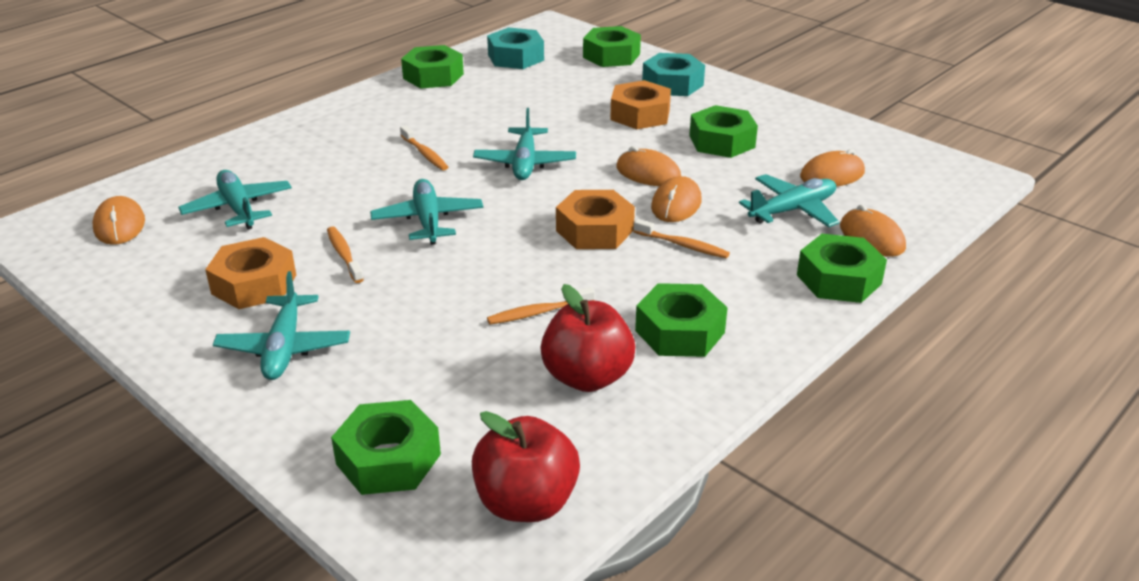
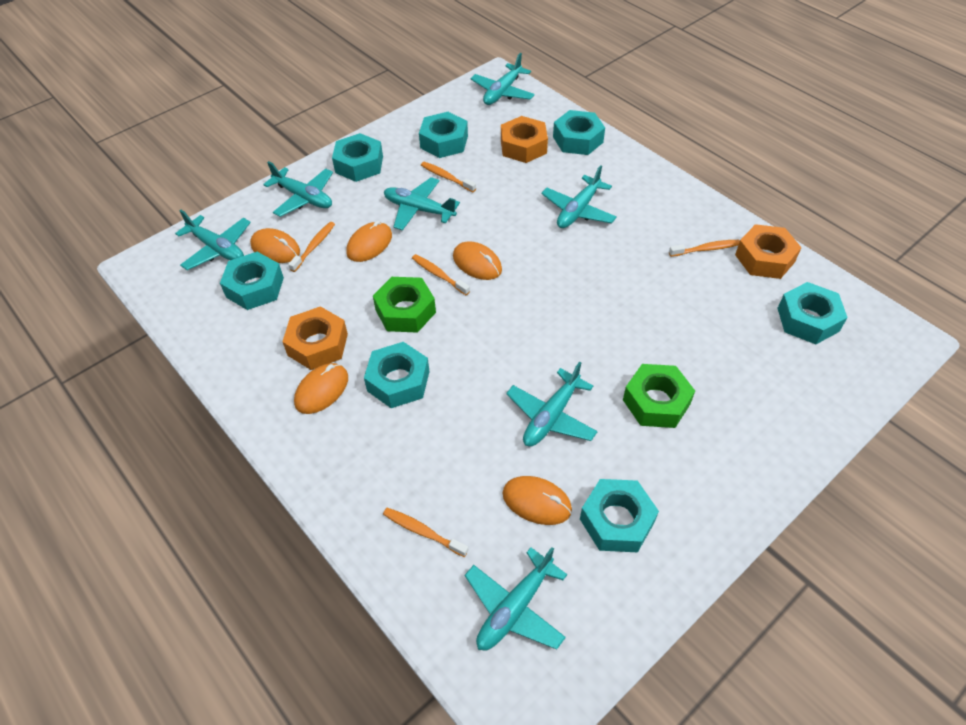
green nut: 6 -> 2
orange toothbrush: 4 -> 5
red apple: 2 -> 0
turquoise nut: 2 -> 7
turquoise plane: 5 -> 7

